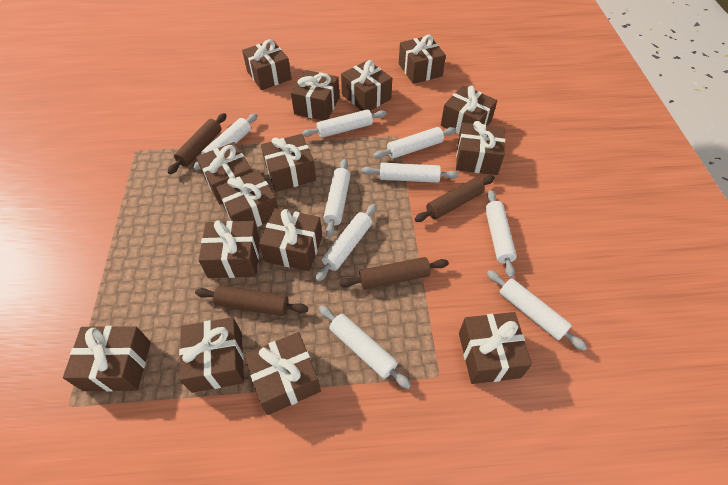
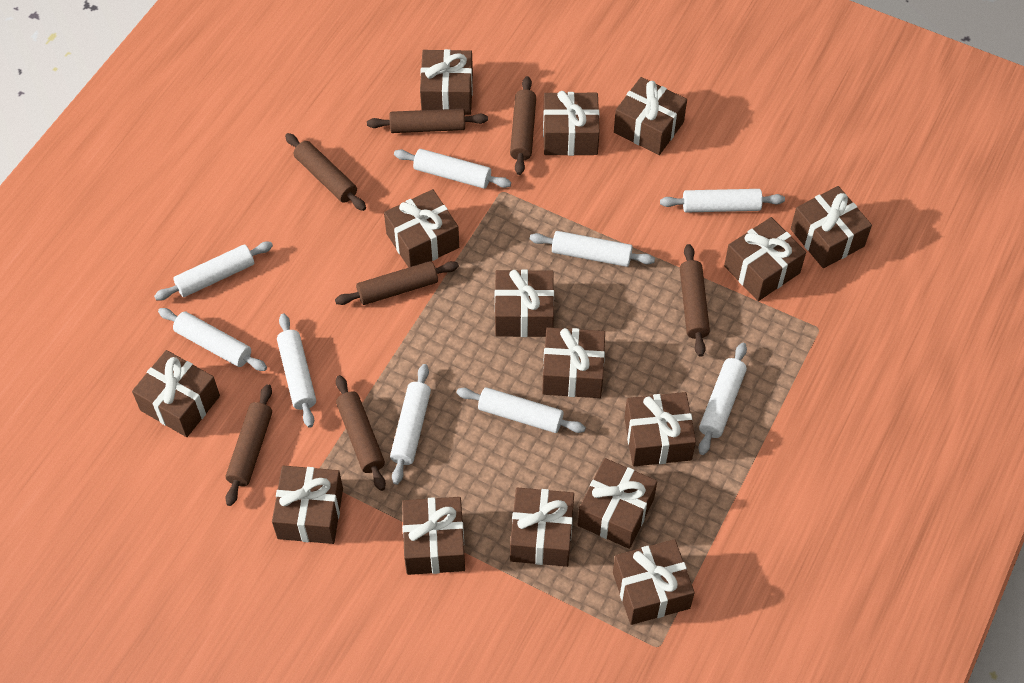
brown rolling pin: 4 -> 7

